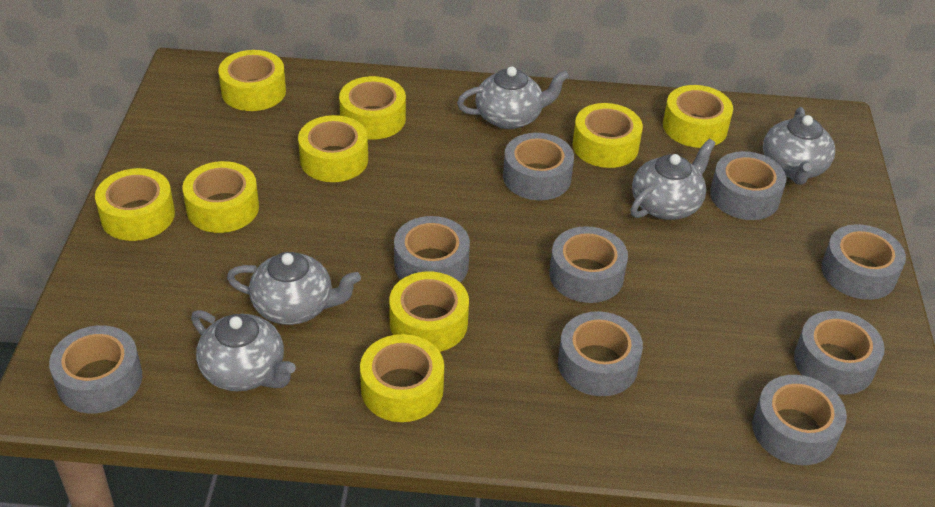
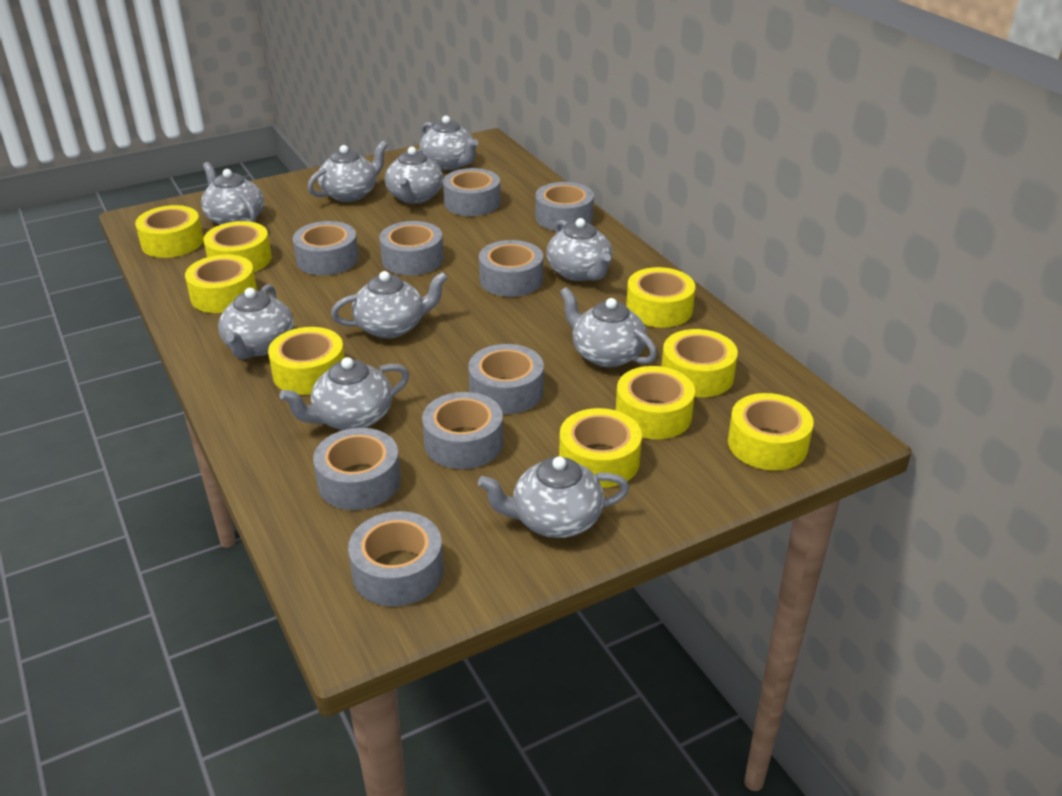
grey teapot: 5 -> 10

